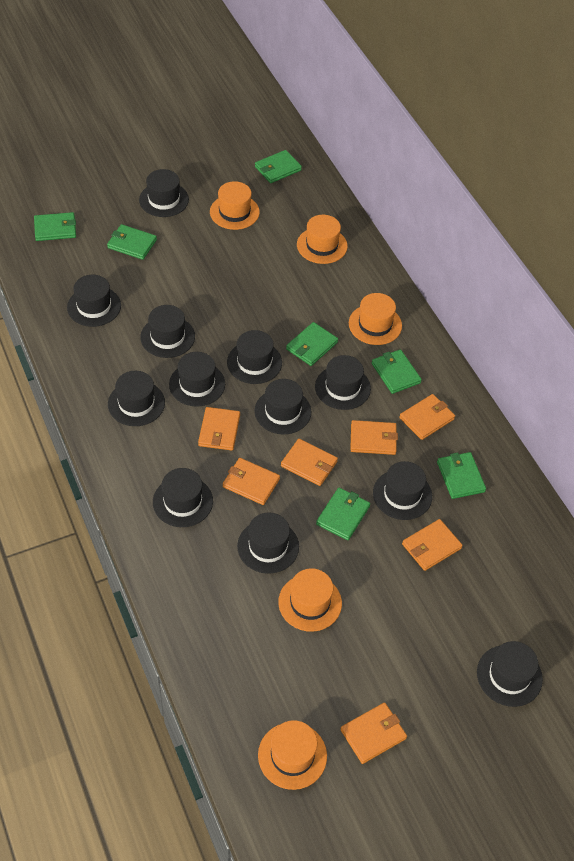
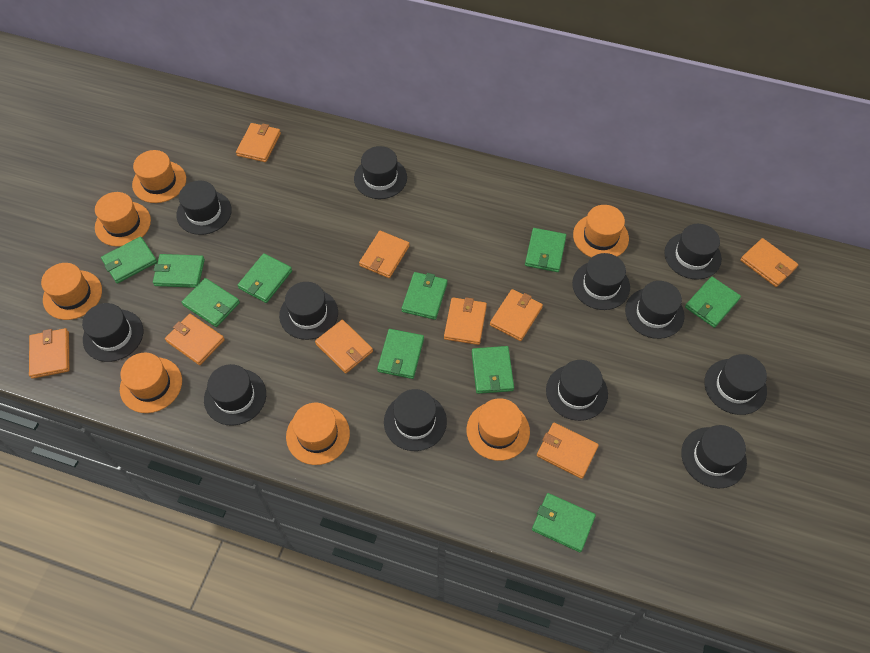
green wallet: 7 -> 10
orange hat: 5 -> 7
orange wallet: 7 -> 9

